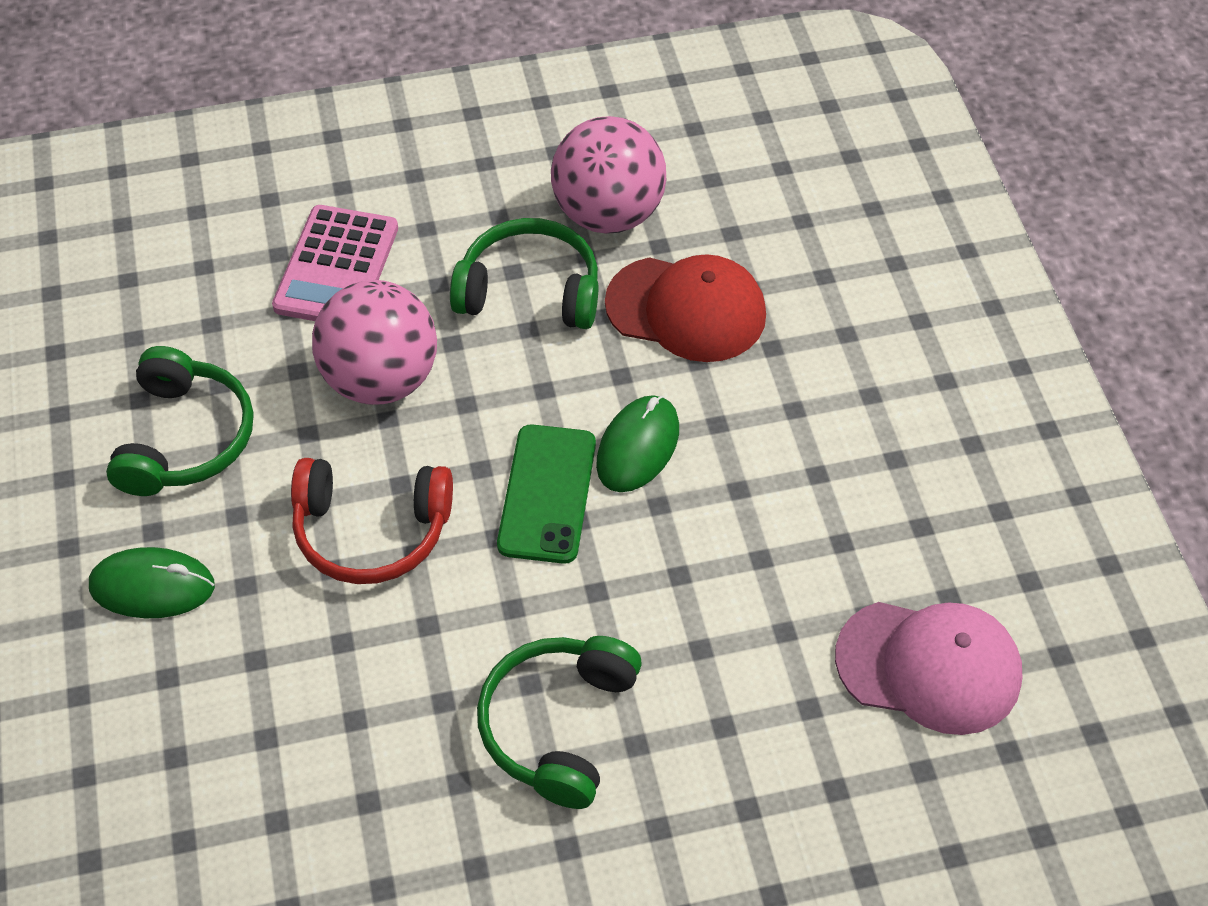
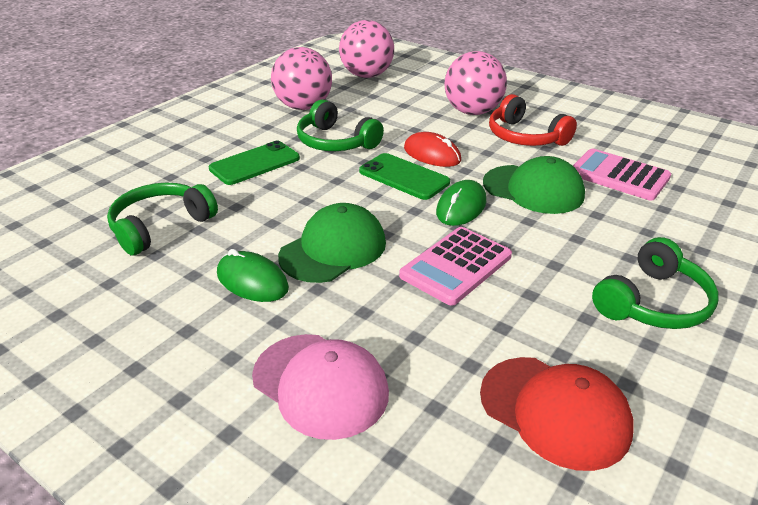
green cap: 0 -> 2
green phone: 1 -> 2
pink ball: 2 -> 3
pink calculator: 1 -> 2
red mouse: 0 -> 1

